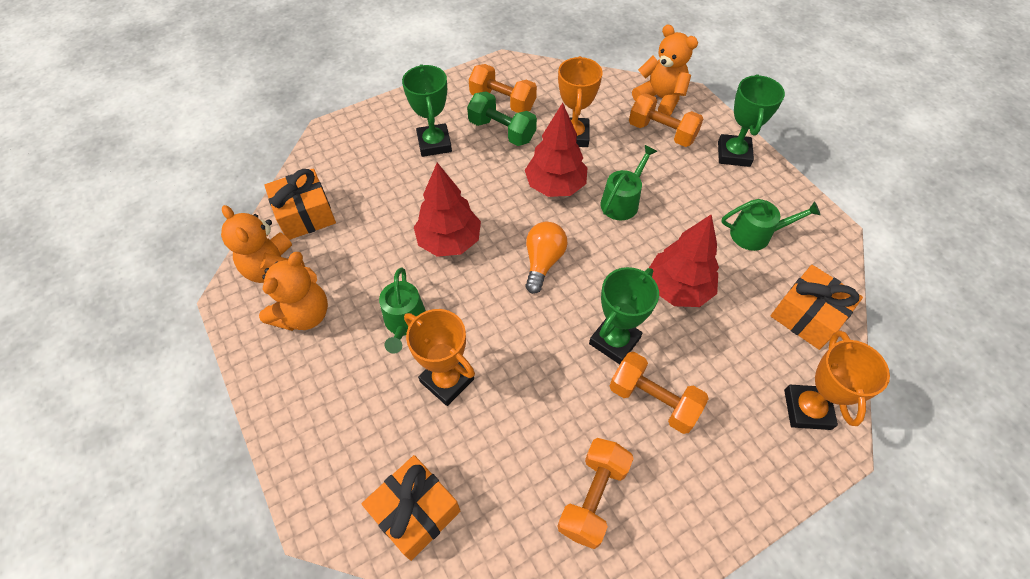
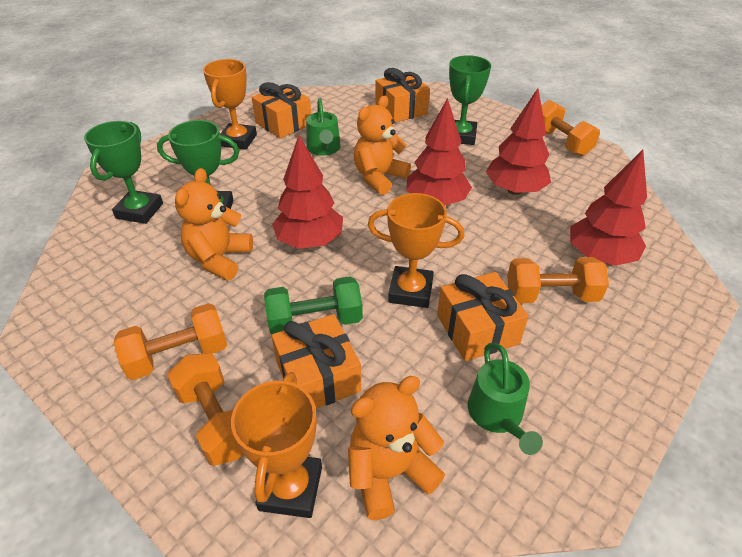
green watering can: 3 -> 2
orange gift: 3 -> 4
orange light bulb: 1 -> 0
red tree: 3 -> 4

